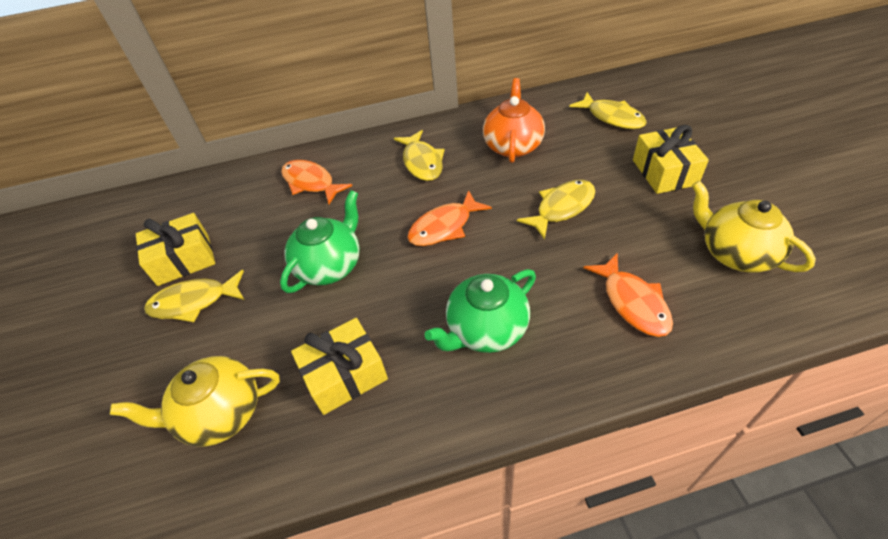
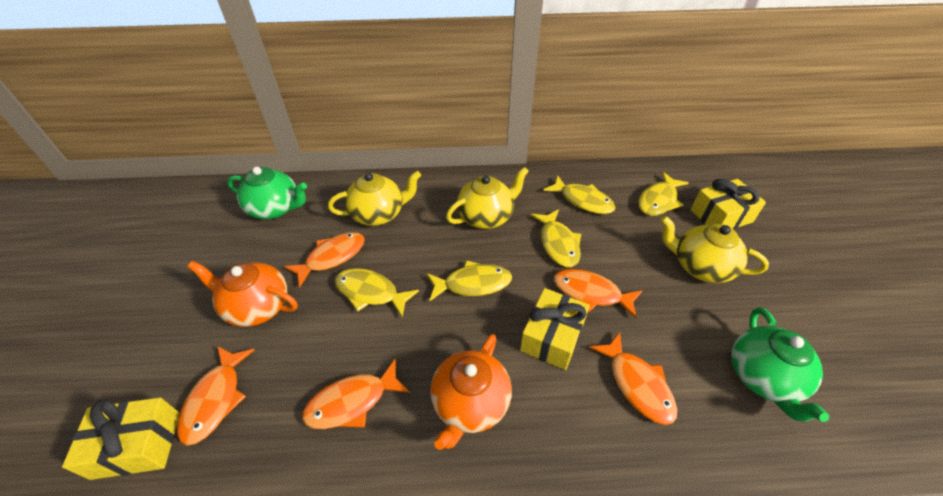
orange fish: 3 -> 5
orange teapot: 1 -> 2
yellow fish: 4 -> 5
yellow teapot: 2 -> 3

